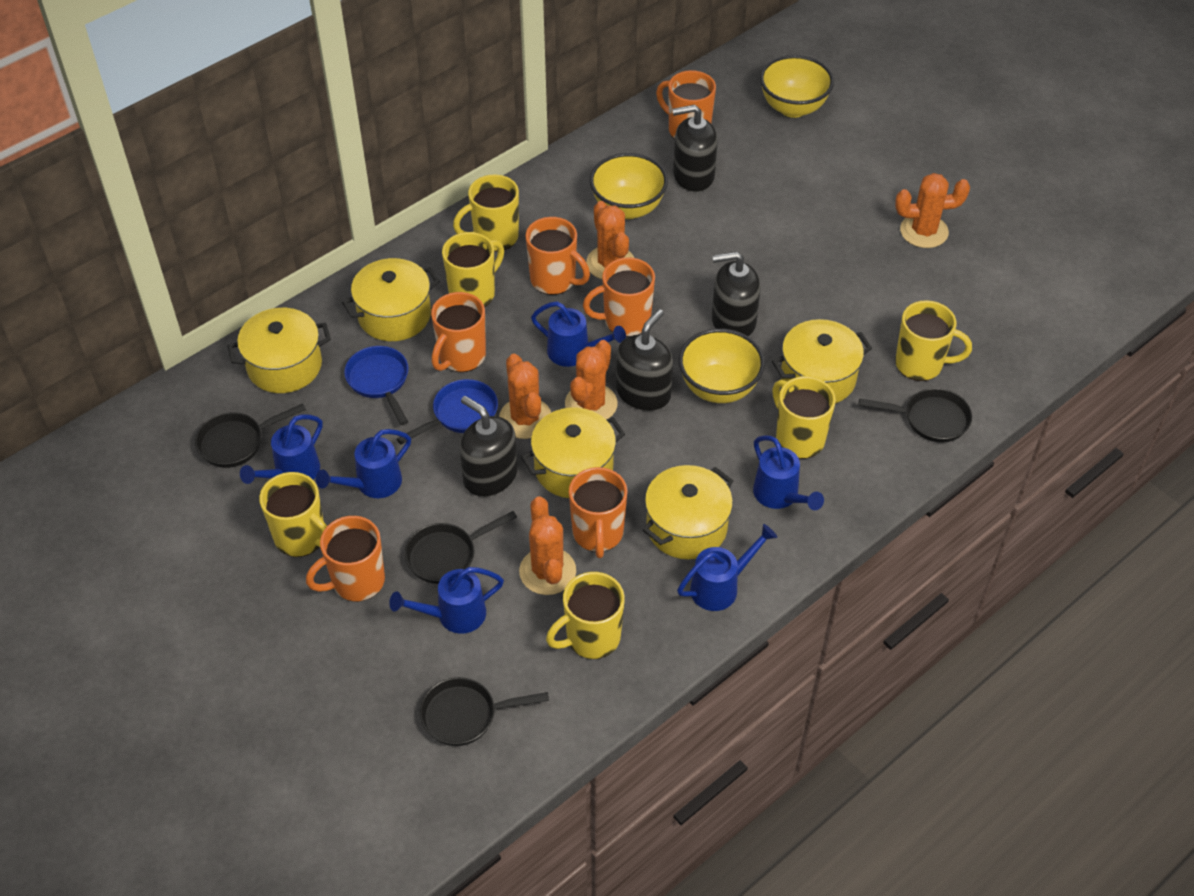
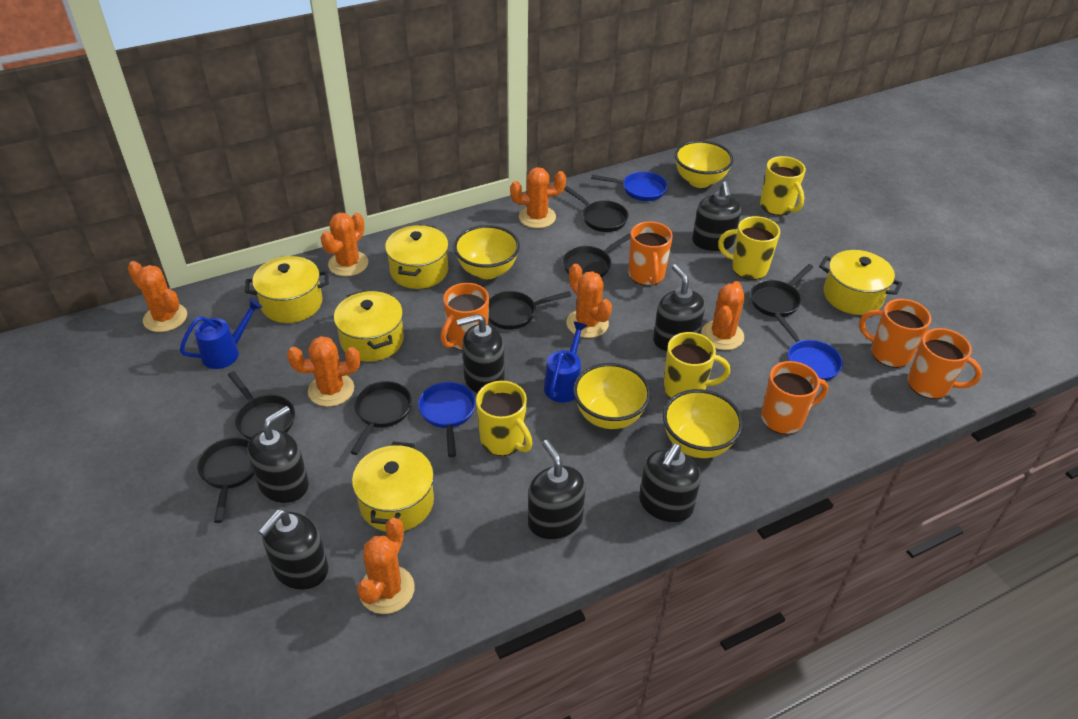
black pan: 4 -> 7
black soap dispenser: 4 -> 7
blue pan: 2 -> 3
blue watering can: 6 -> 2
orange cactus: 5 -> 7
orange mug: 6 -> 5
yellow bowl: 3 -> 4
yellow mug: 6 -> 4

